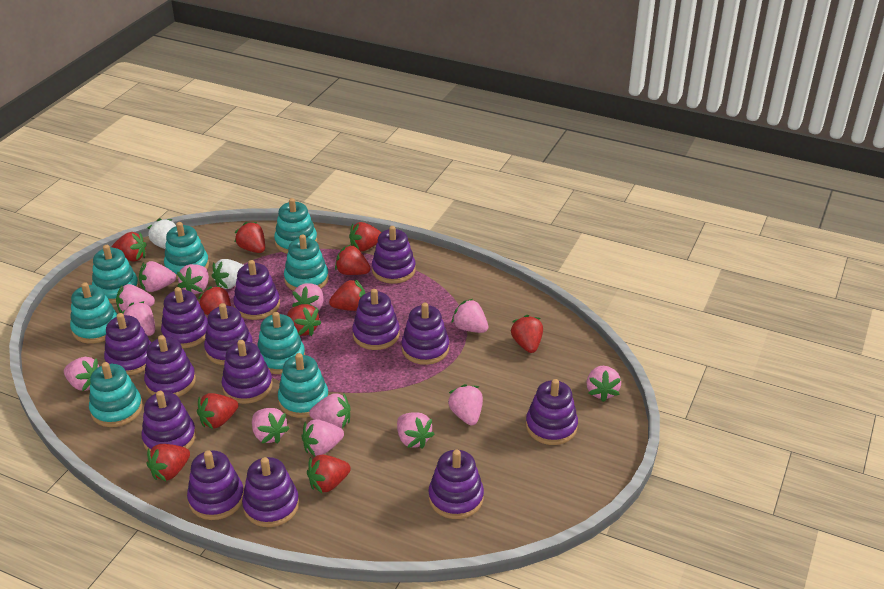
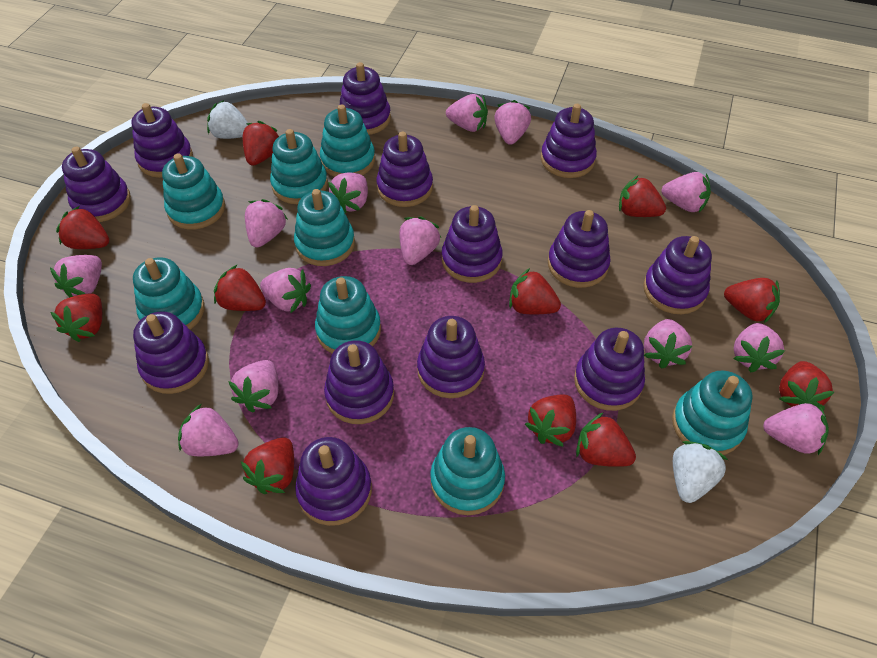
purple stacking toy: 14 -> 13

